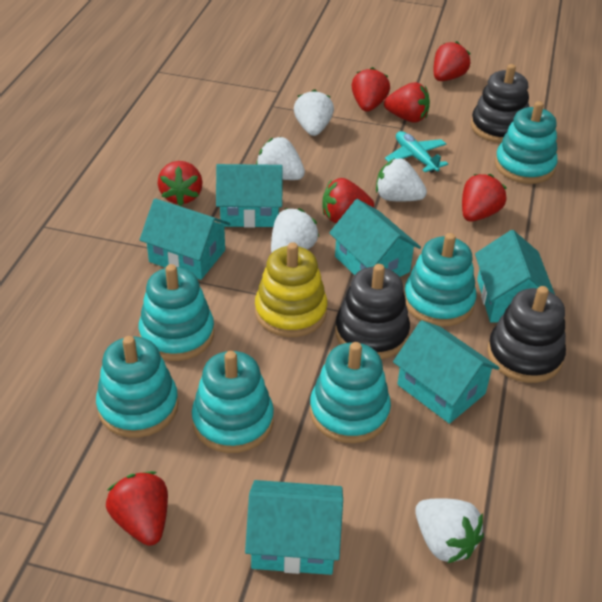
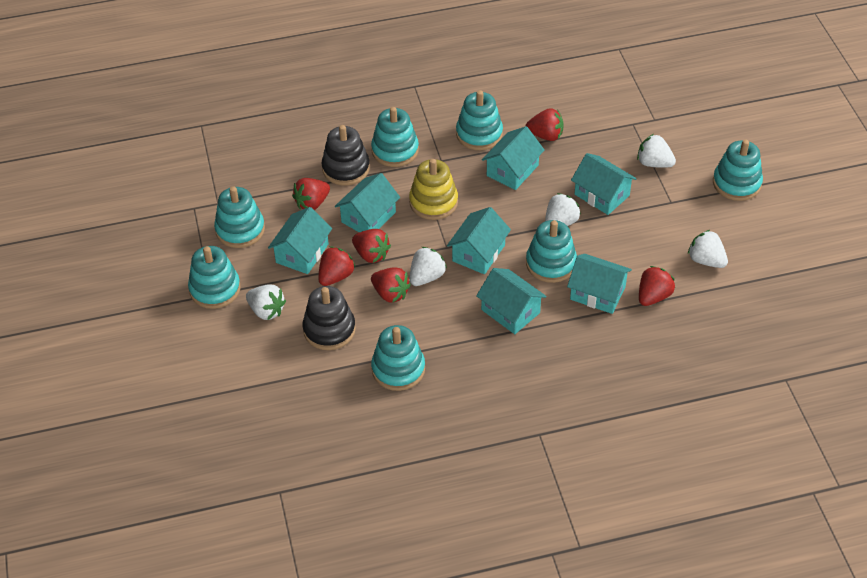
black stacking toy: 3 -> 2
red strawberry: 7 -> 6
turquoise house: 6 -> 7
turquoise plane: 1 -> 0
turquoise stacking toy: 6 -> 7

